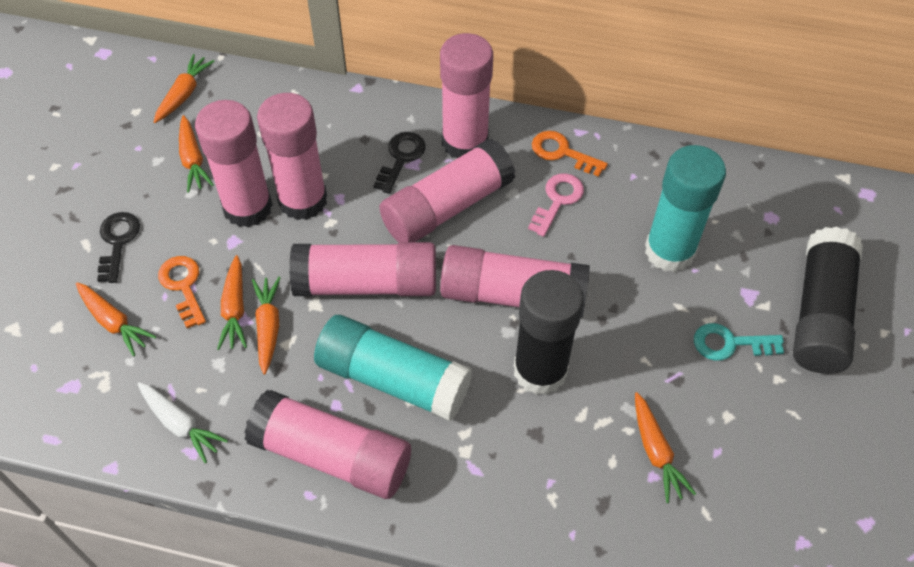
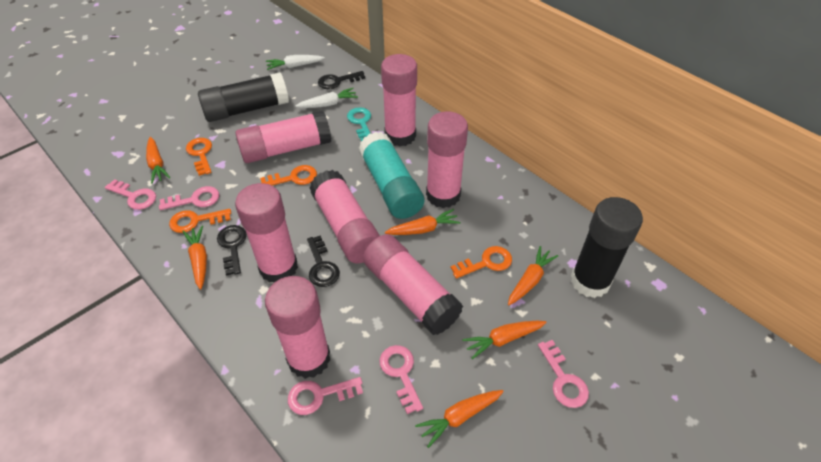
black key: 2 -> 3
orange key: 2 -> 4
pink key: 1 -> 5
turquoise glue stick: 2 -> 1
white carrot: 1 -> 2

